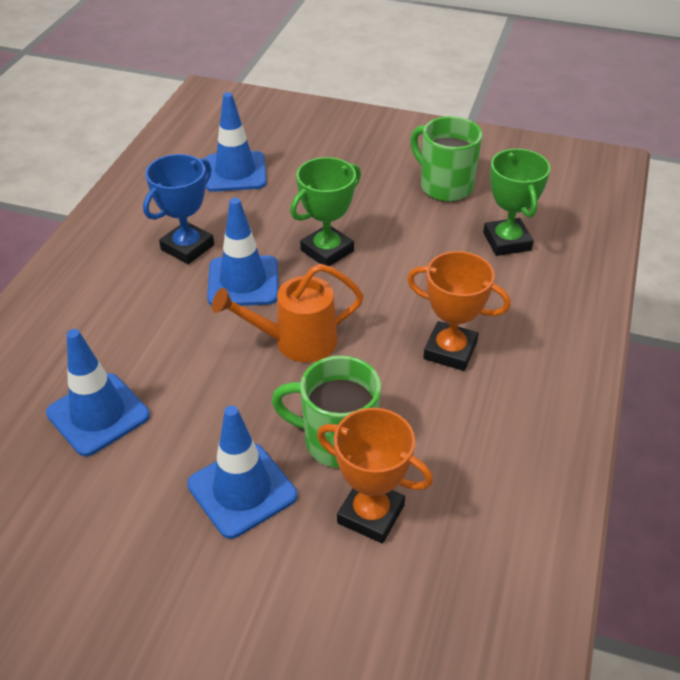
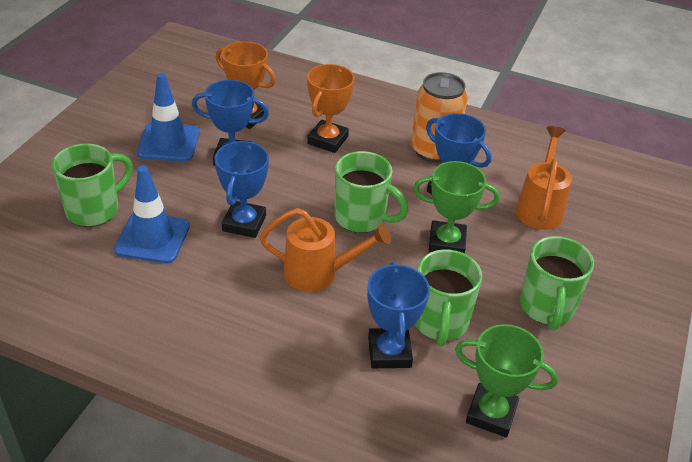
blue traffic cone: 4 -> 2
blue trophy: 1 -> 4
green mug: 2 -> 4
orange can: 0 -> 1
orange watering can: 1 -> 2

